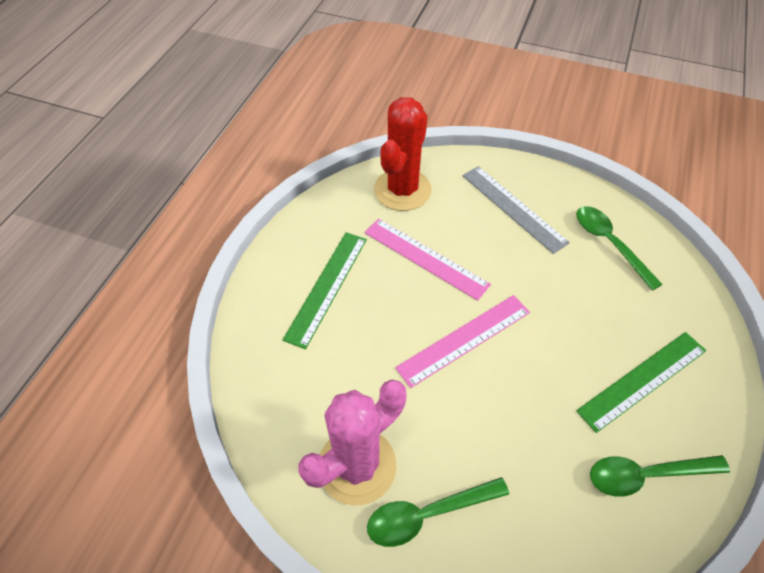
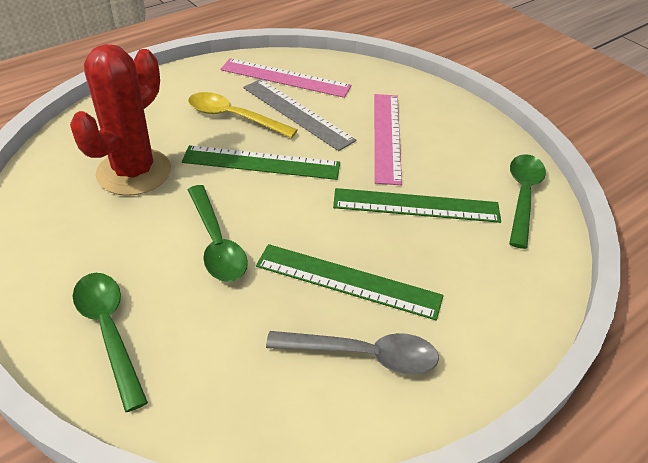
green ruler: 2 -> 3
grey spoon: 0 -> 1
pink cactus: 1 -> 0
yellow spoon: 0 -> 1

